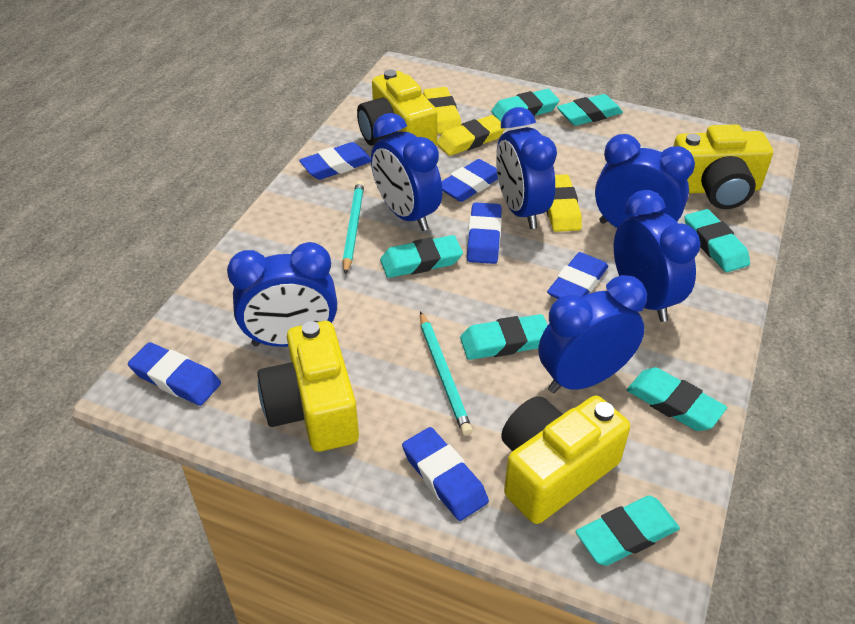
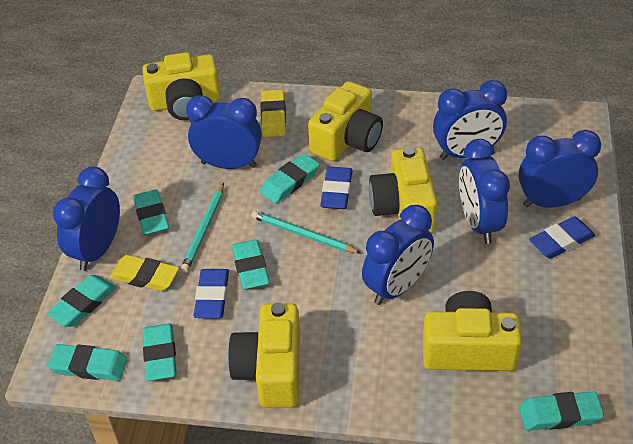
blue eraser: 6 -> 3
yellow camera: 4 -> 5
yellow eraser: 3 -> 2

